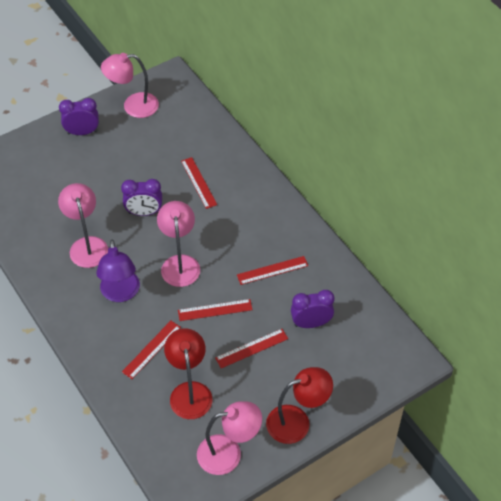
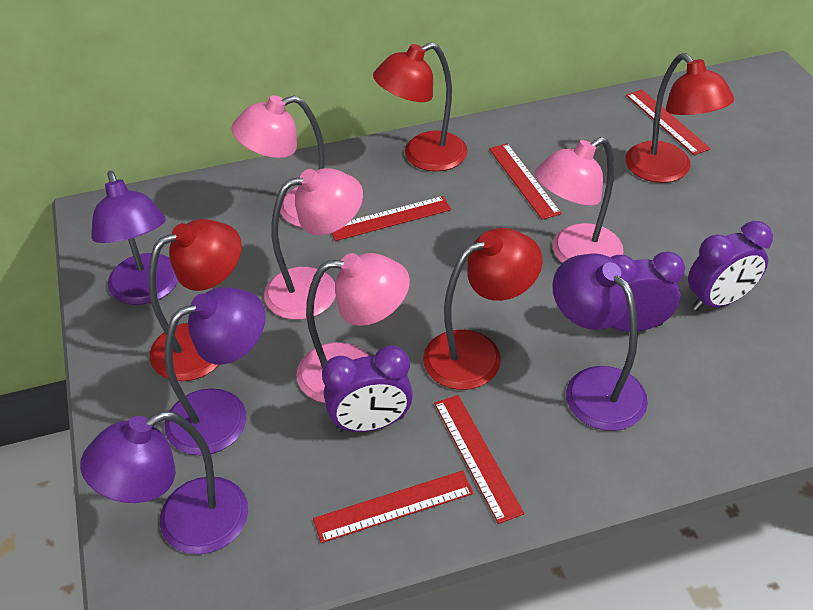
purple lamp: 1 -> 4
red lamp: 2 -> 4

